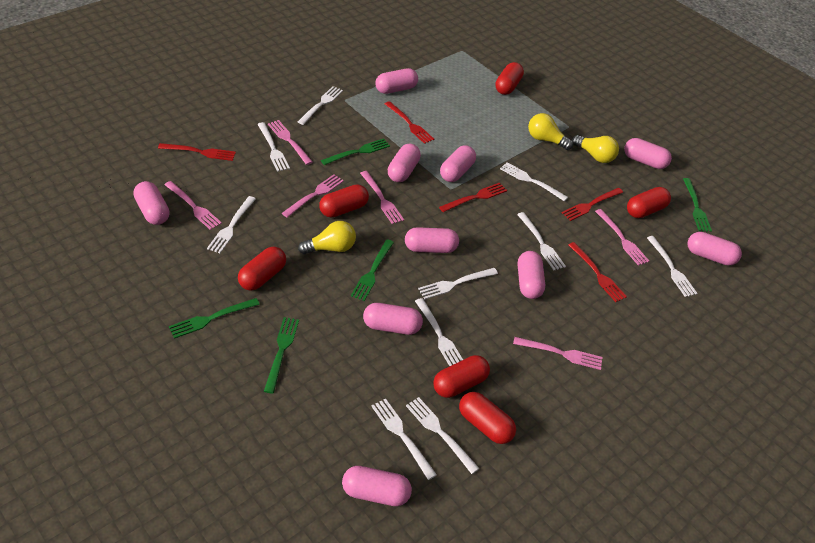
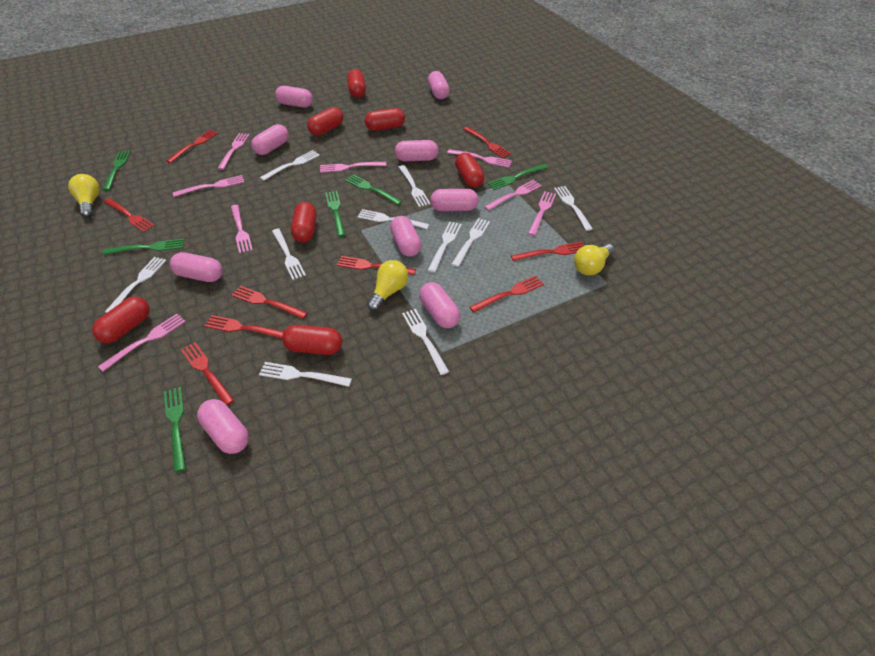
green fork: 5 -> 6
pink capsule: 10 -> 9
pink fork: 6 -> 8
red capsule: 6 -> 7
red fork: 5 -> 9

